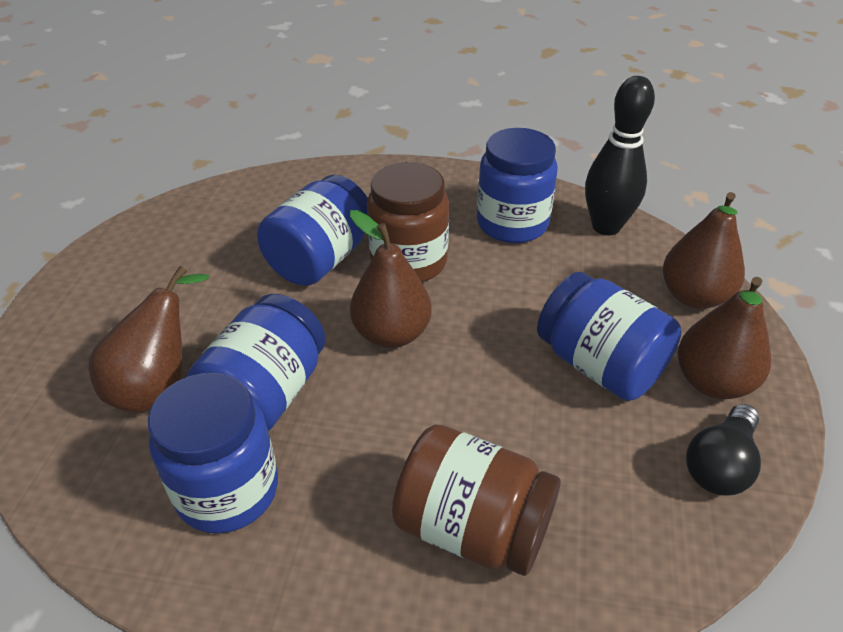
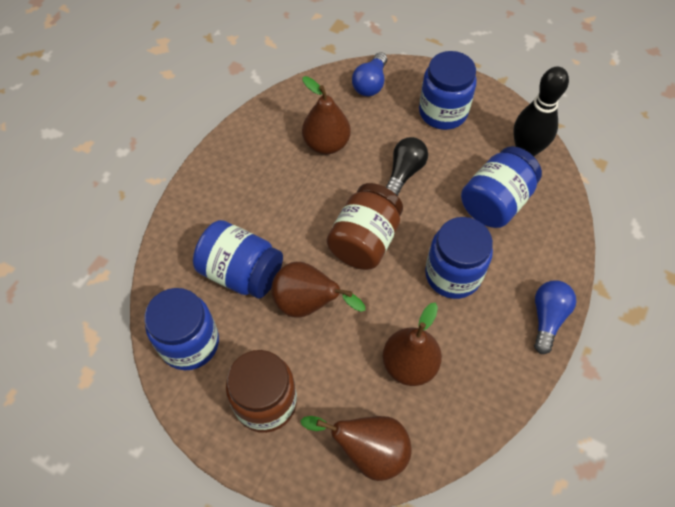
blue light bulb: 0 -> 2

